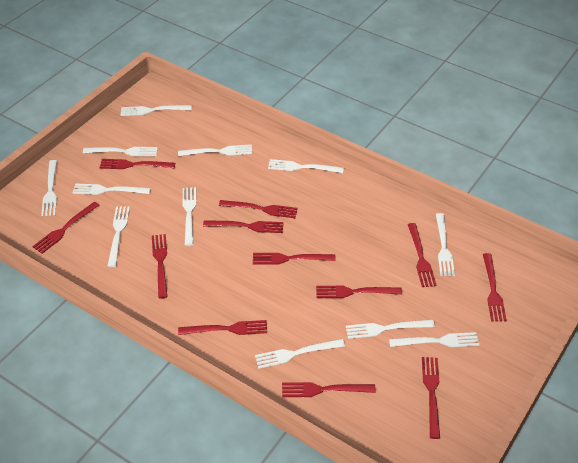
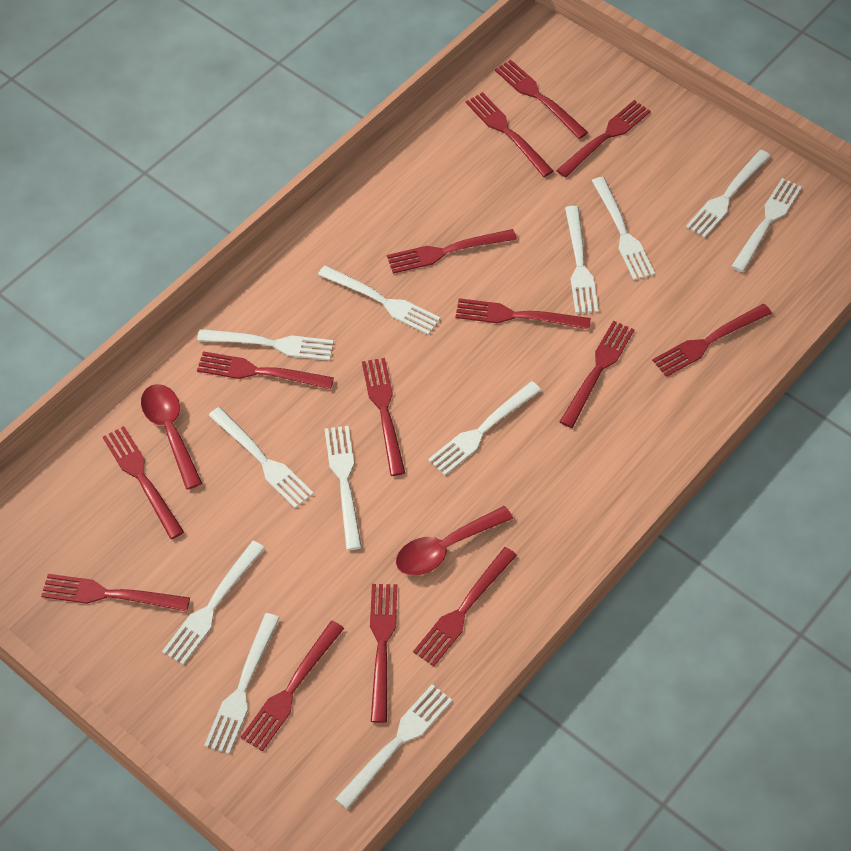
red fork: 12 -> 14
red spoon: 0 -> 2

